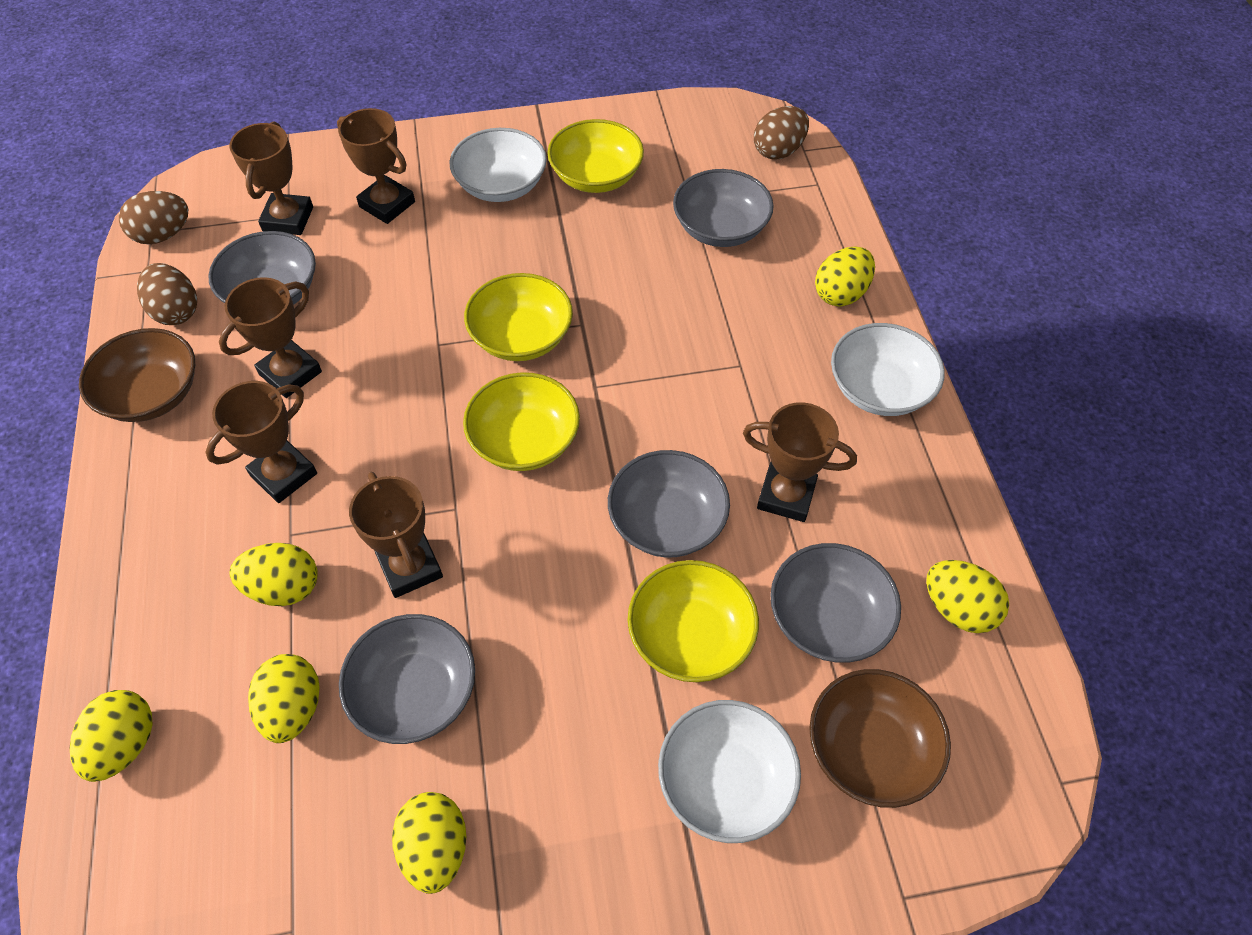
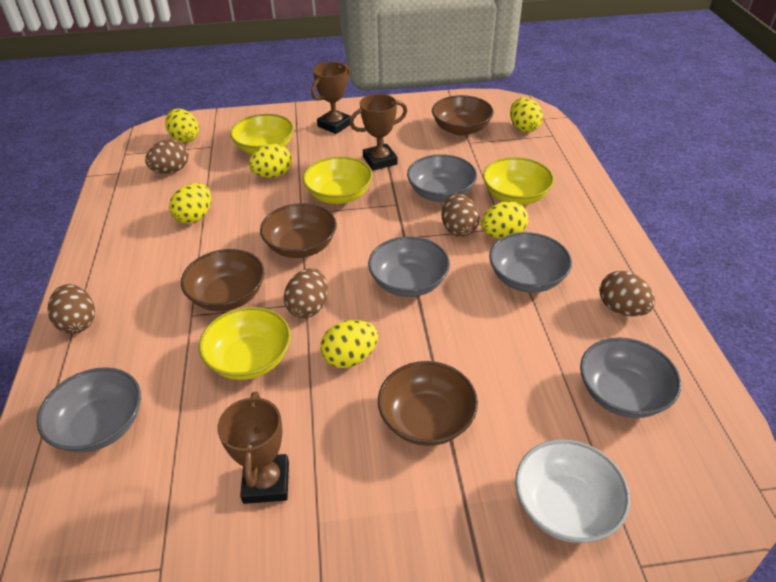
brown bowl: 2 -> 4
brown egg: 3 -> 5
brown trophy: 6 -> 3
white bowl: 3 -> 1

